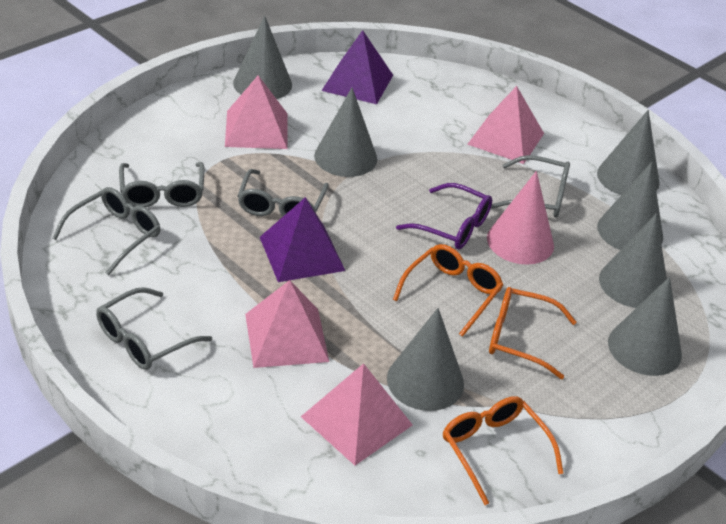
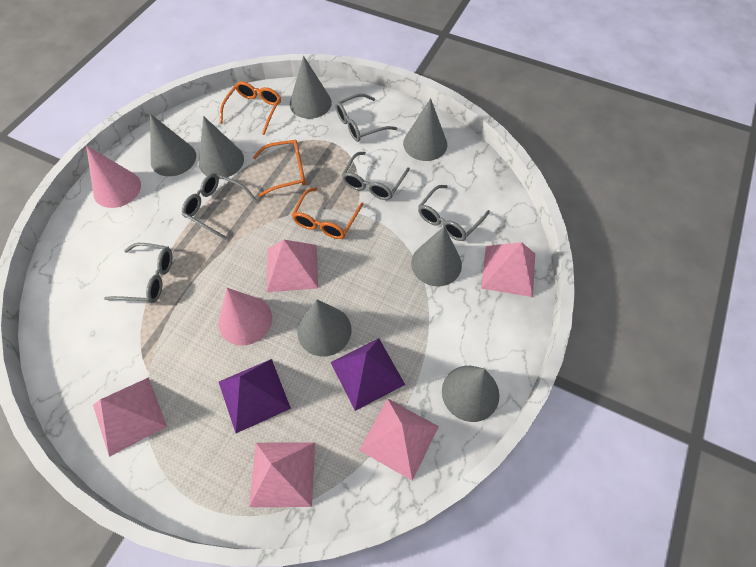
pink cone: 1 -> 2
pink pyramid: 4 -> 5
purple glasses: 1 -> 0

